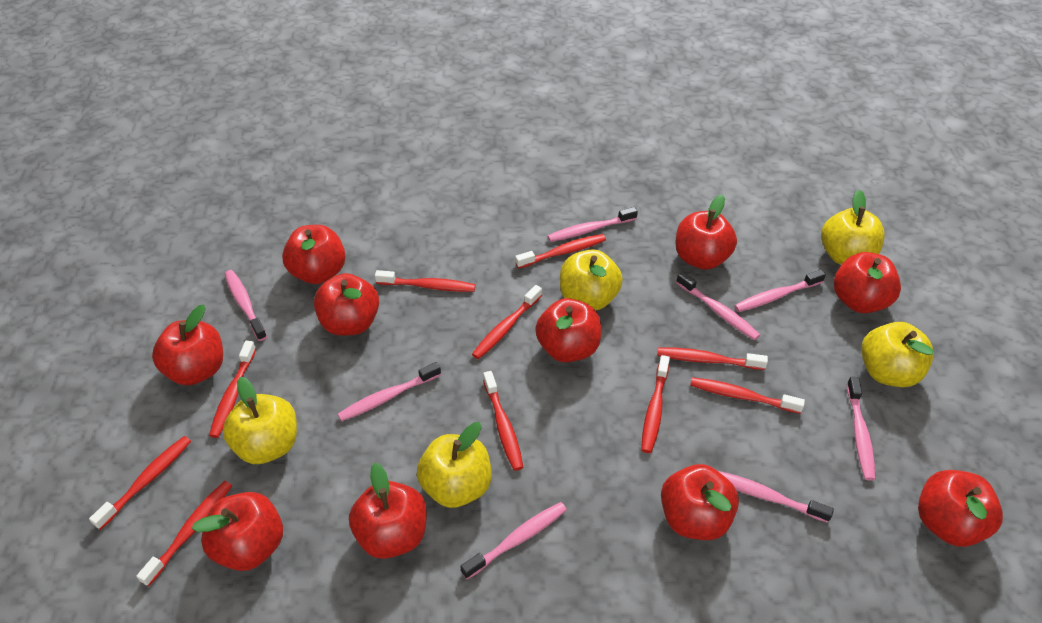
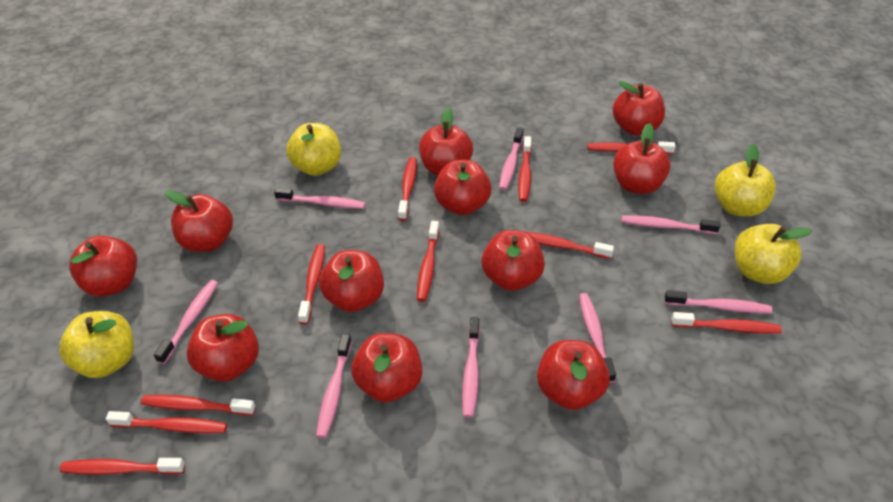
red apple: 10 -> 11
yellow apple: 5 -> 4

